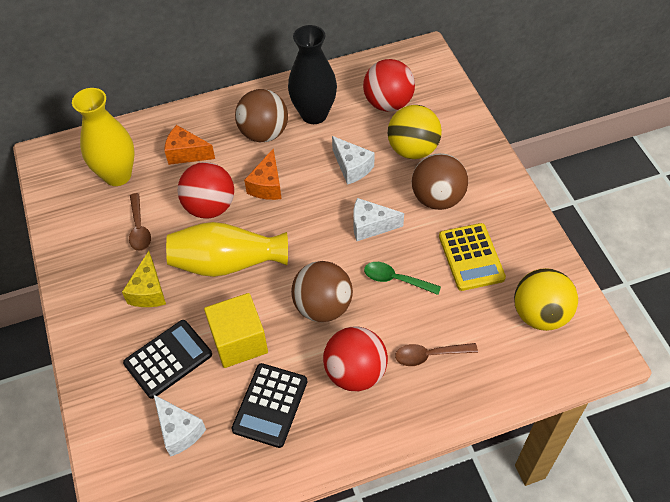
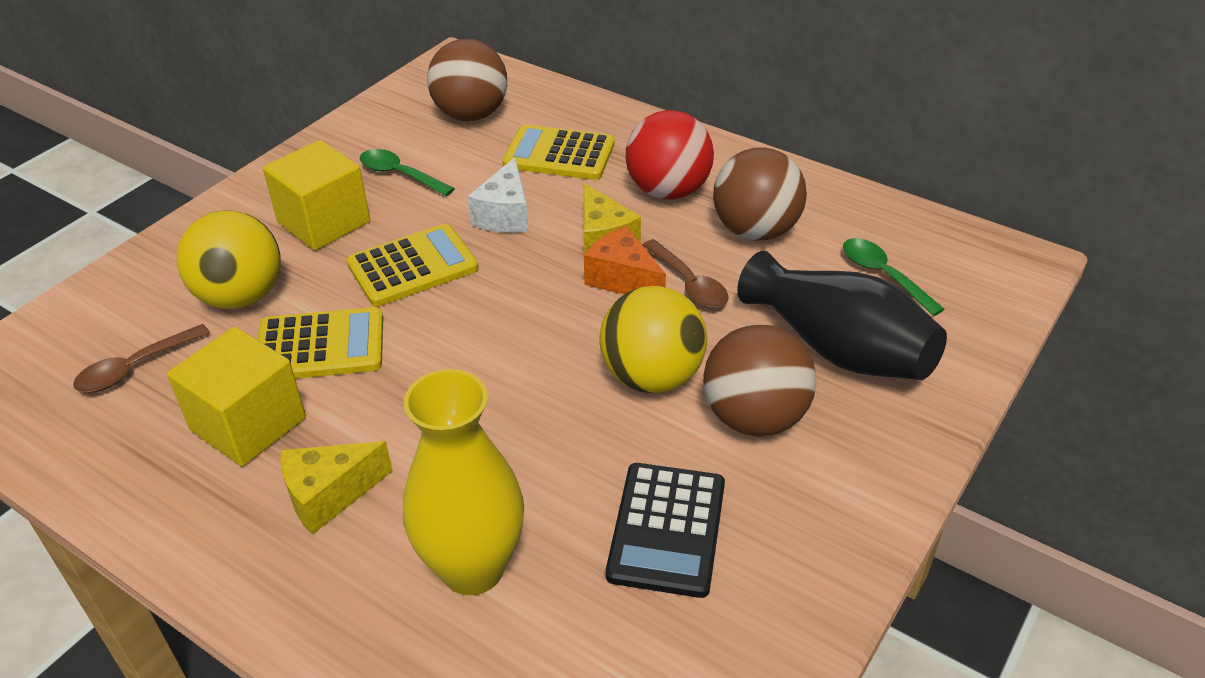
black calculator: 2 -> 1
green spoon: 1 -> 2
orange cheese: 2 -> 1
red ball: 3 -> 1
white cheese: 3 -> 1
yellow calculator: 1 -> 3
yellow cheese: 1 -> 2
yellow cube: 1 -> 2
yellow vase: 2 -> 1

